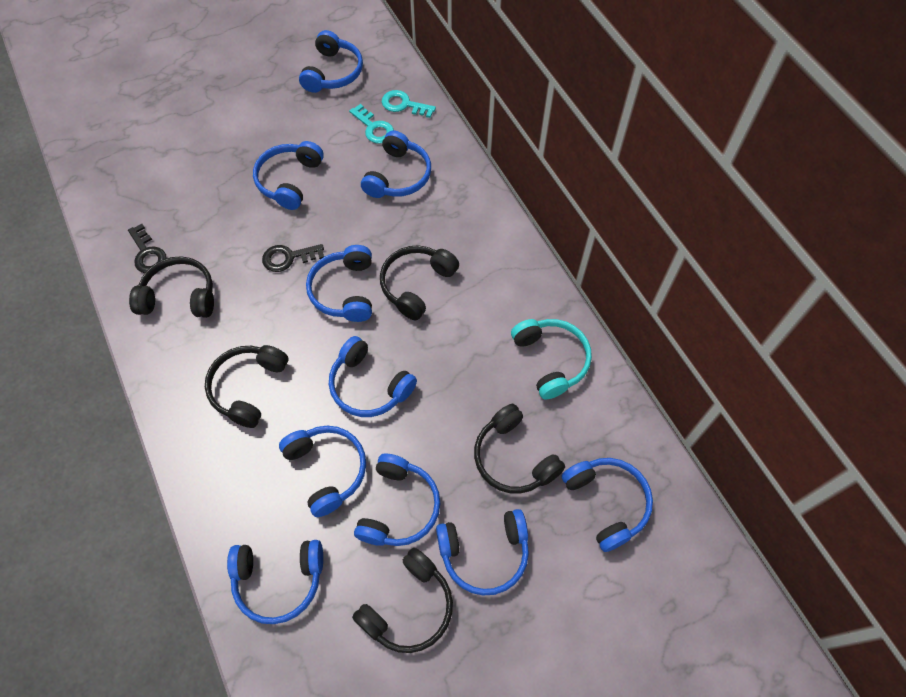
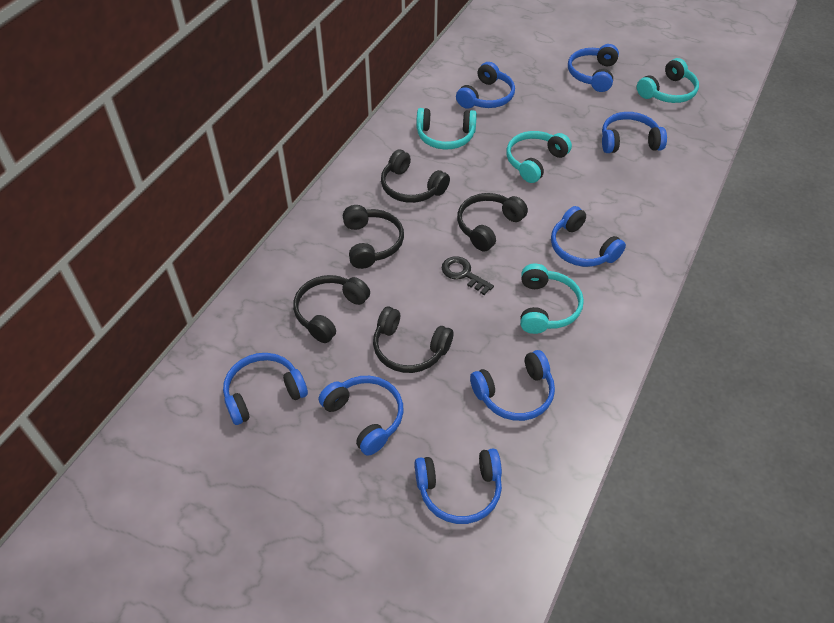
black key: 2 -> 1
blue headphones: 10 -> 8
turquoise headphones: 1 -> 4
turquoise key: 2 -> 0

